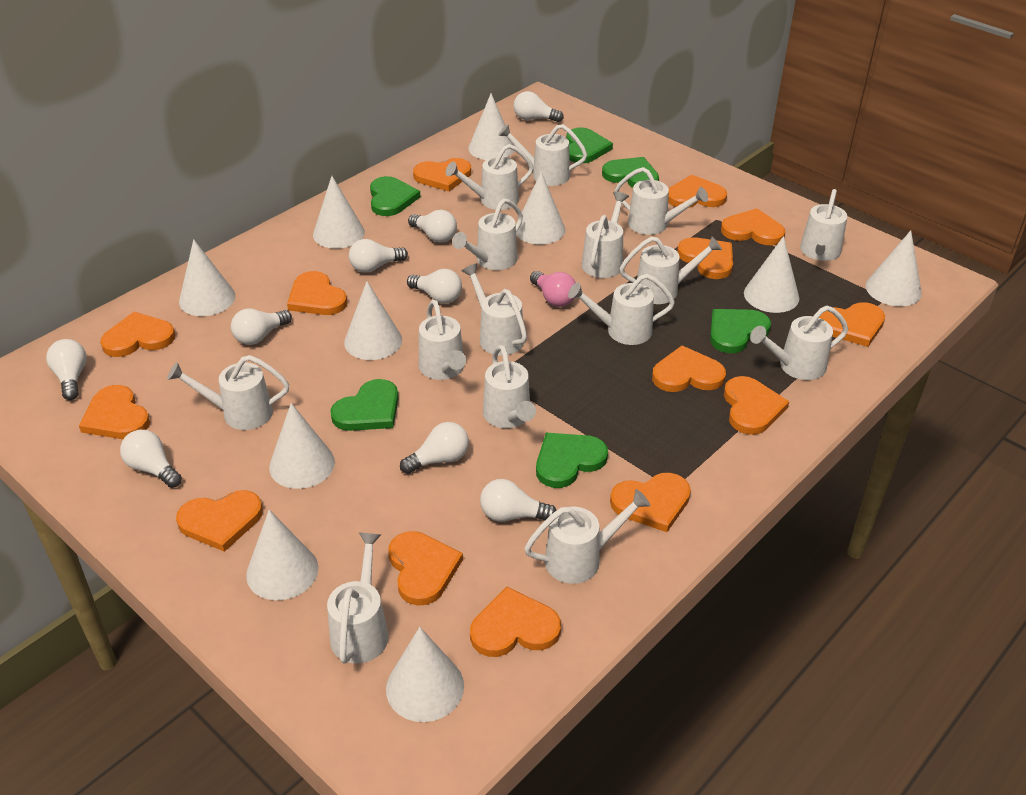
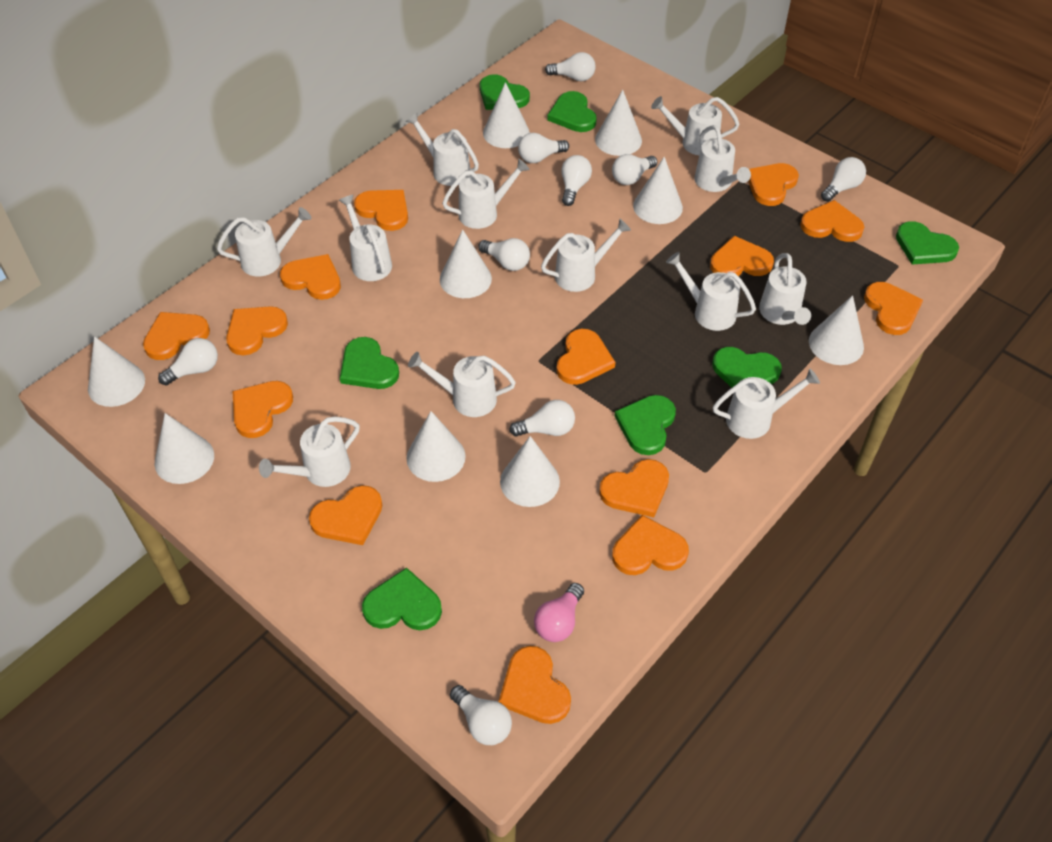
green heart: 6 -> 7
white cone: 10 -> 9
white watering can: 15 -> 12

